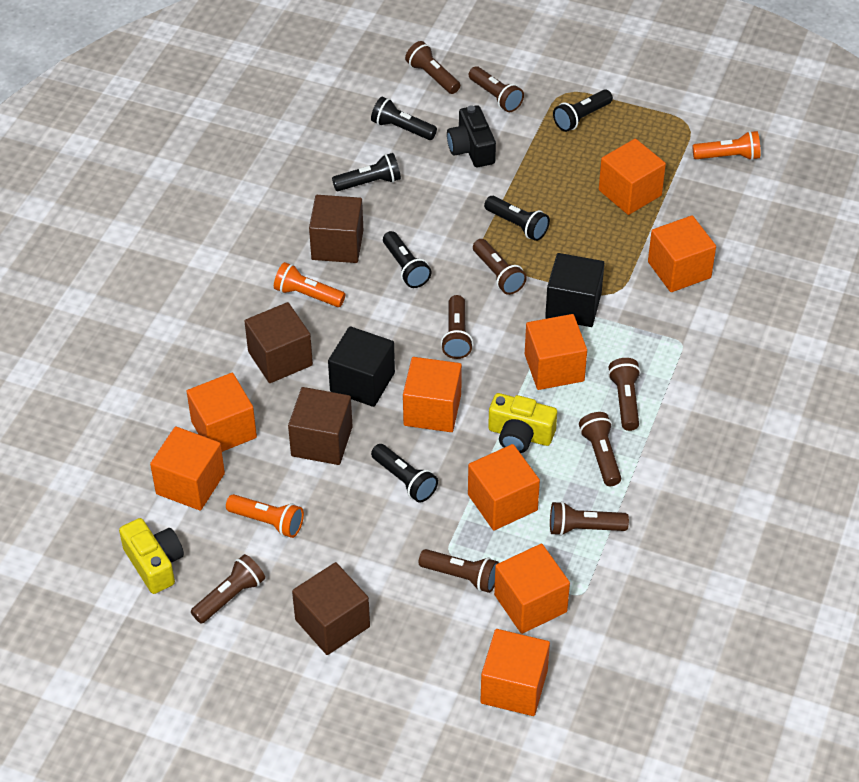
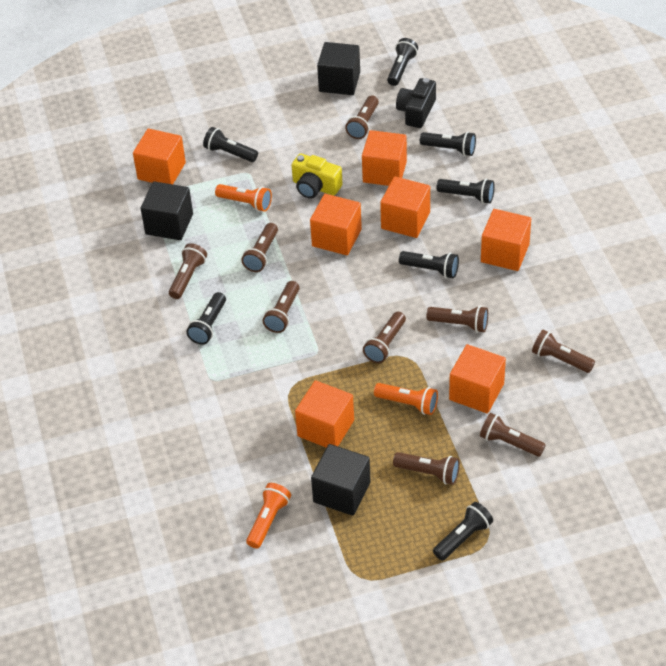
black cube: 2 -> 3
black flashlight: 6 -> 7
brown cube: 4 -> 0
orange cube: 9 -> 7
yellow camera: 2 -> 1

